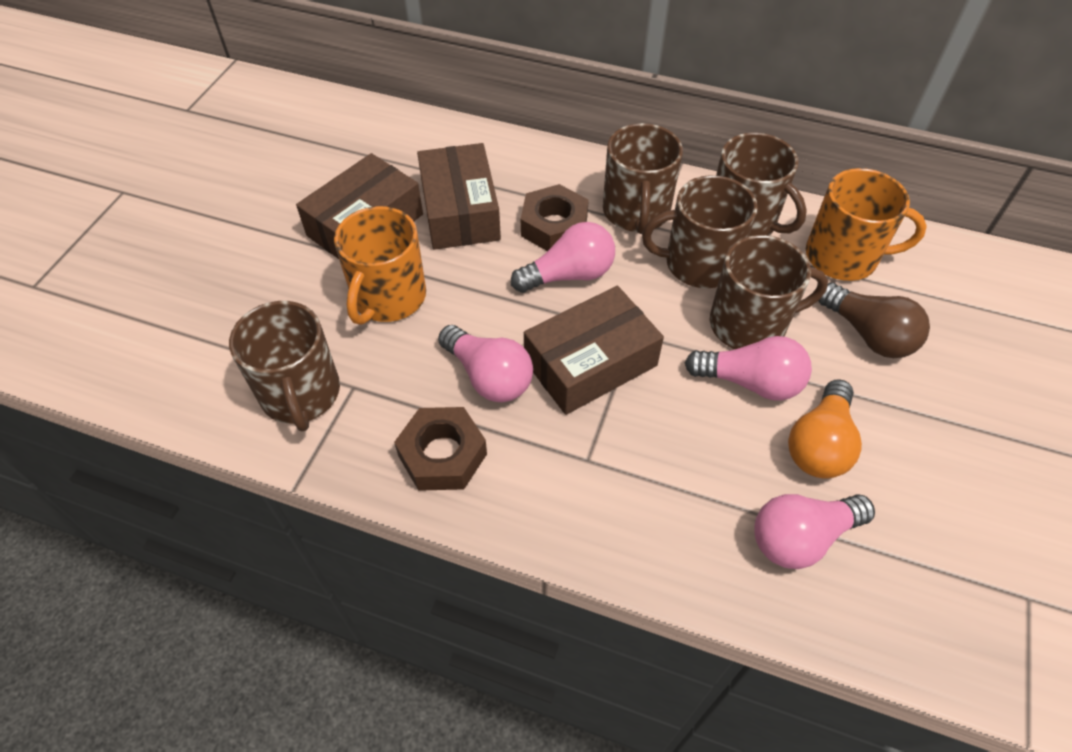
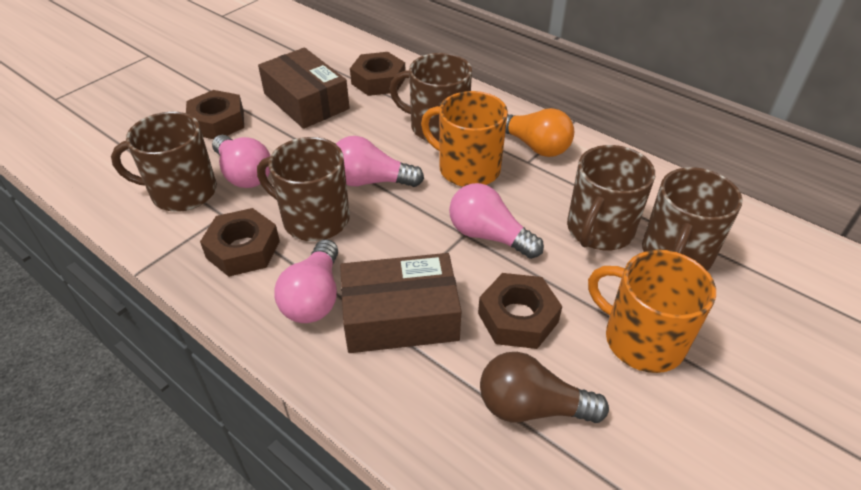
brown box: 3 -> 2
brown nut: 2 -> 4

